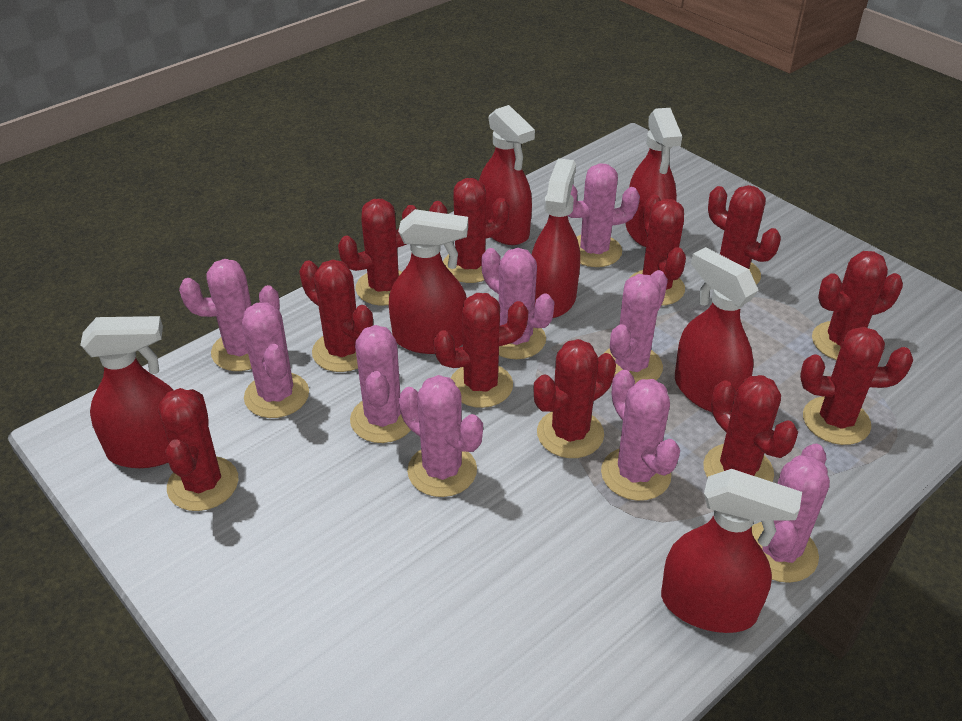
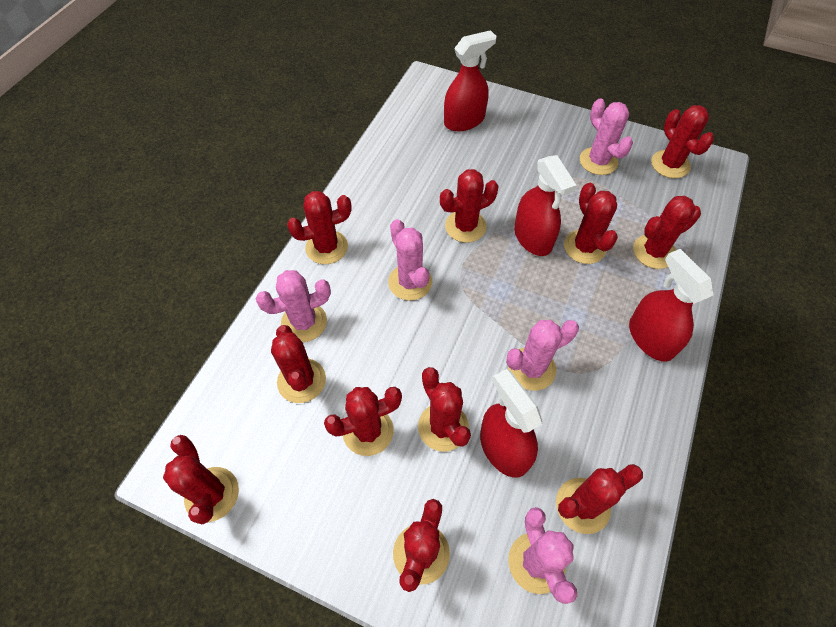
pink cactus: 9 -> 5
red spray bottle: 7 -> 4

